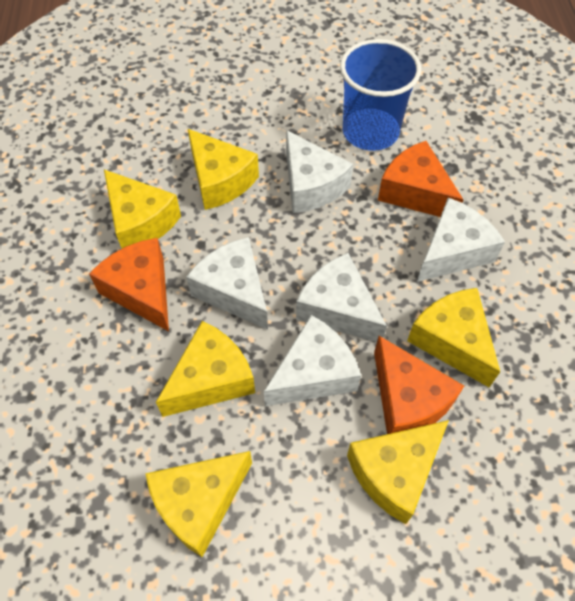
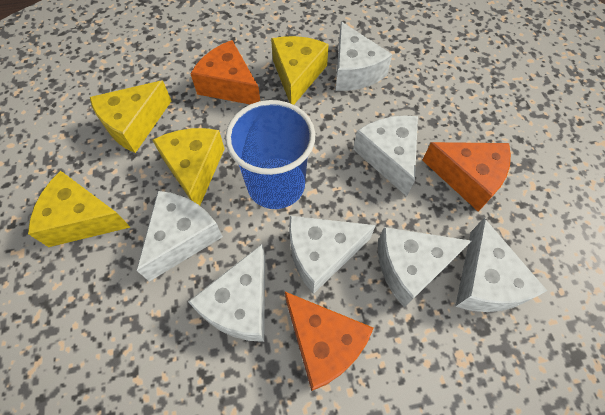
white cheese: 5 -> 7
yellow cheese: 6 -> 4

